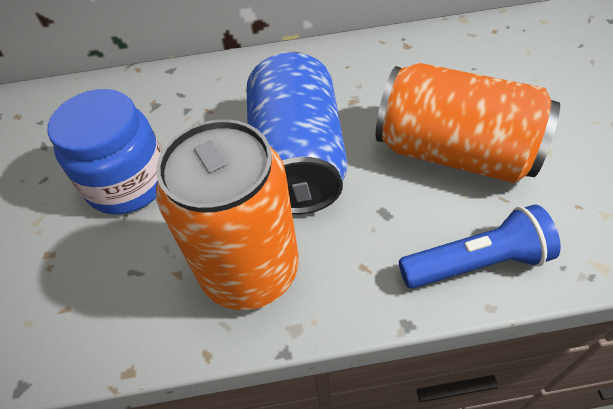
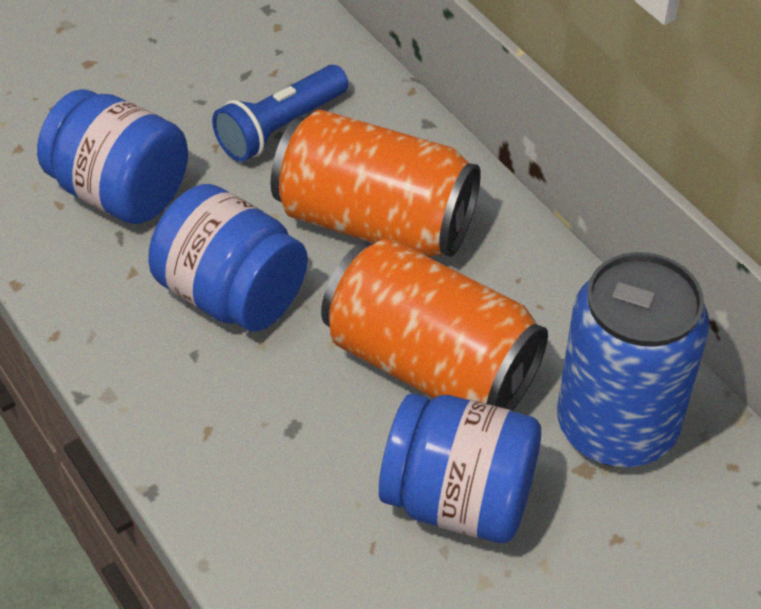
blue jar: 1 -> 3

